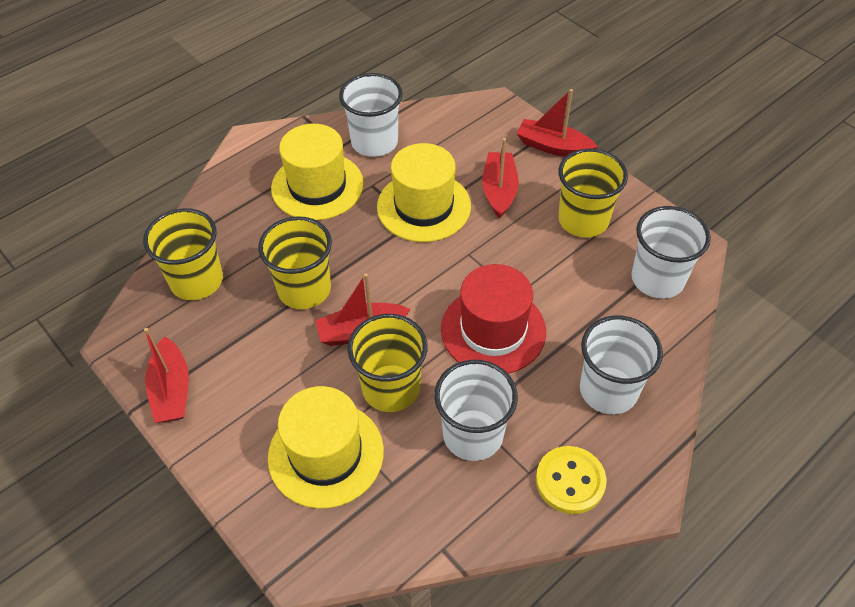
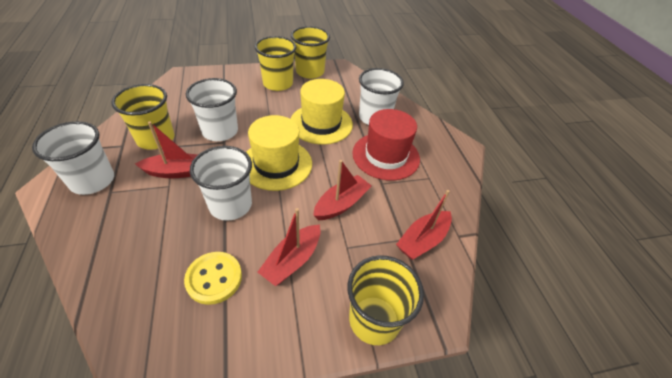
yellow hat: 3 -> 2

